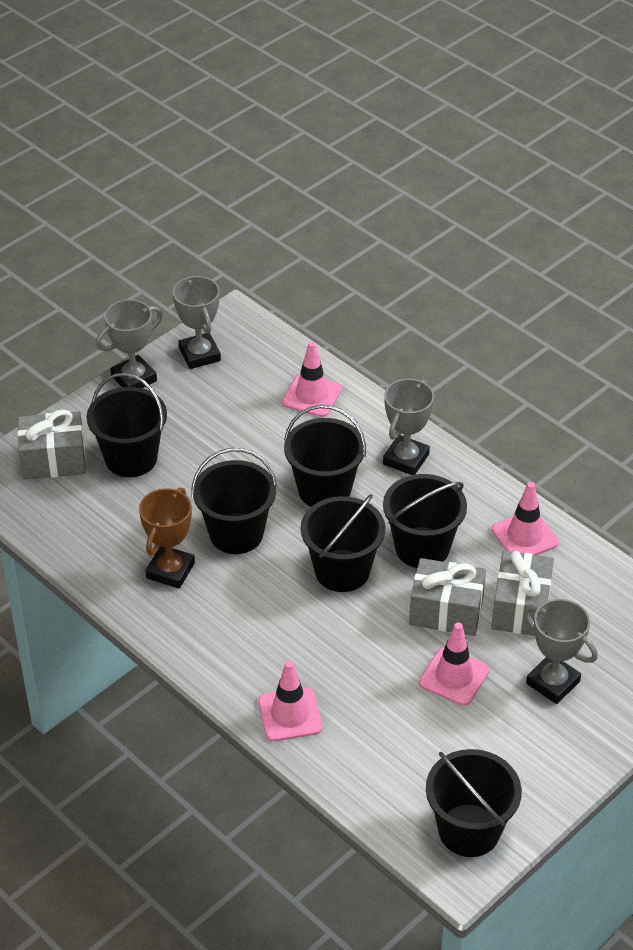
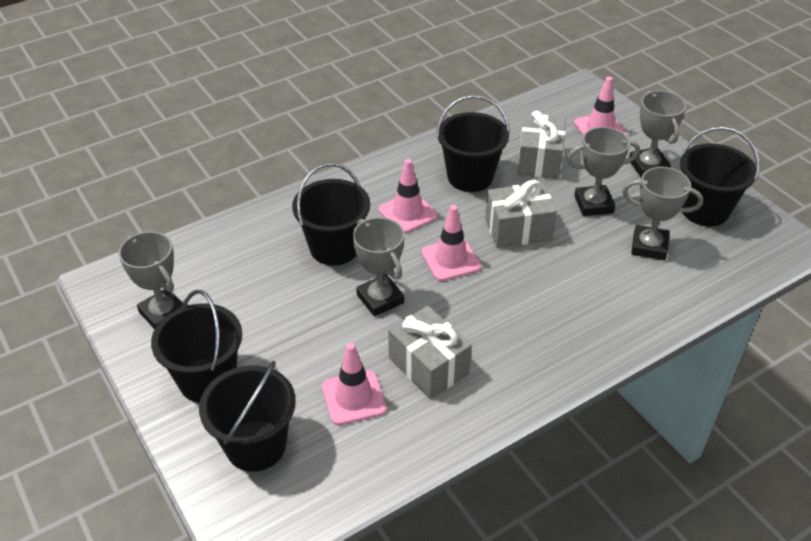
black bucket: 6 -> 5
brown trophy: 1 -> 0
grey trophy: 4 -> 5

